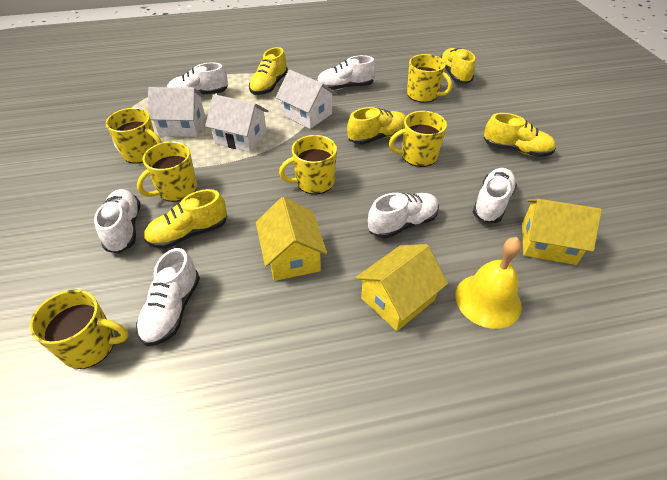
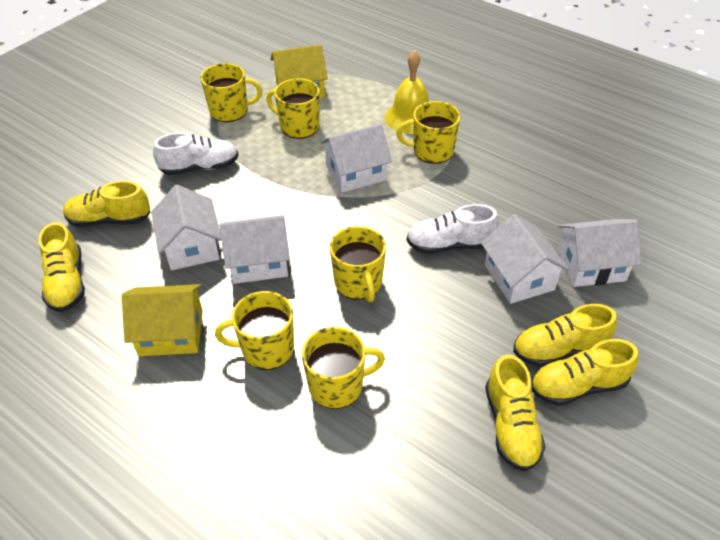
white house: 3 -> 5
white shoe: 6 -> 2
yellow house: 3 -> 2

